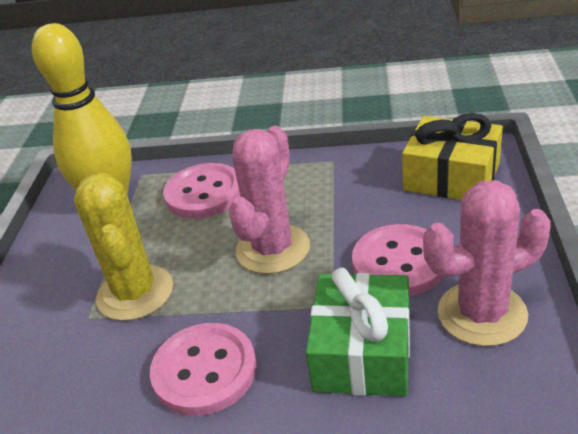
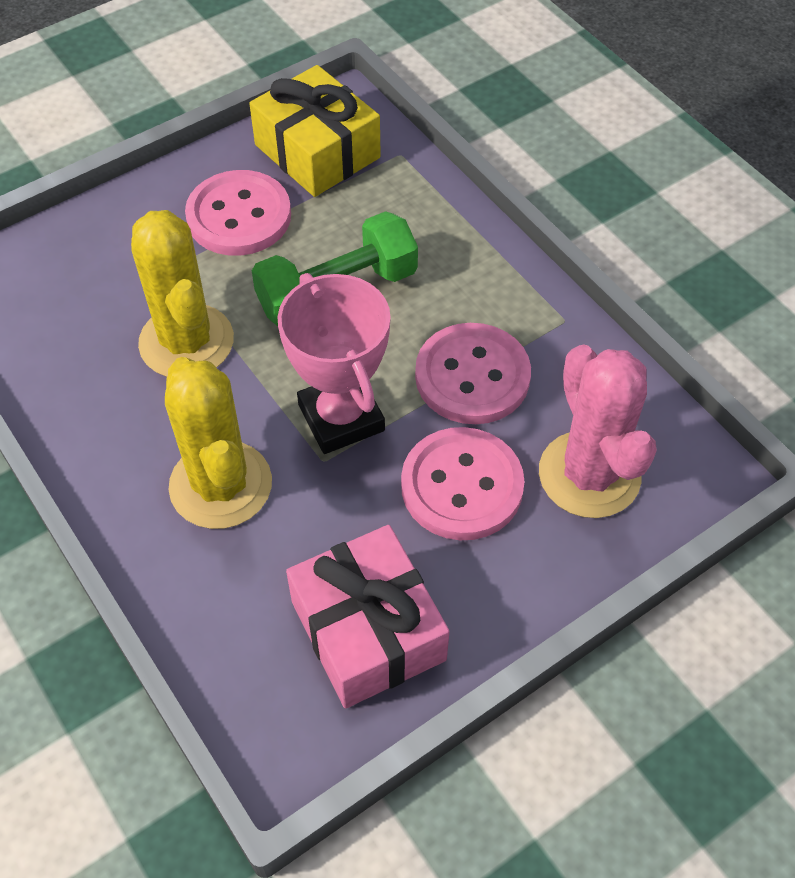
green dumbbell: 0 -> 1
green gift: 1 -> 0
pink cactus: 2 -> 1
pink gift: 0 -> 1
pink trophy: 0 -> 1
yellow bowling pin: 1 -> 0
yellow cactus: 1 -> 2

